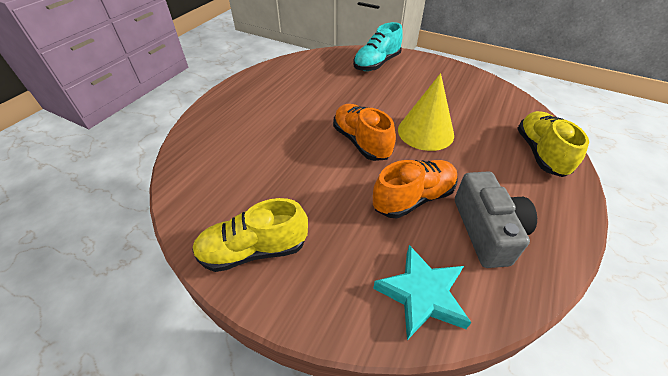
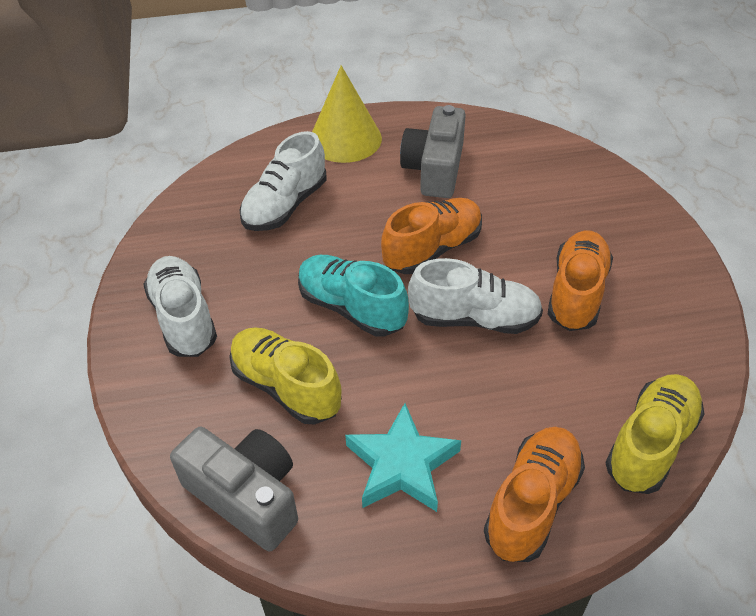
grey camera: 1 -> 2
orange shoe: 2 -> 3
white shoe: 0 -> 3

